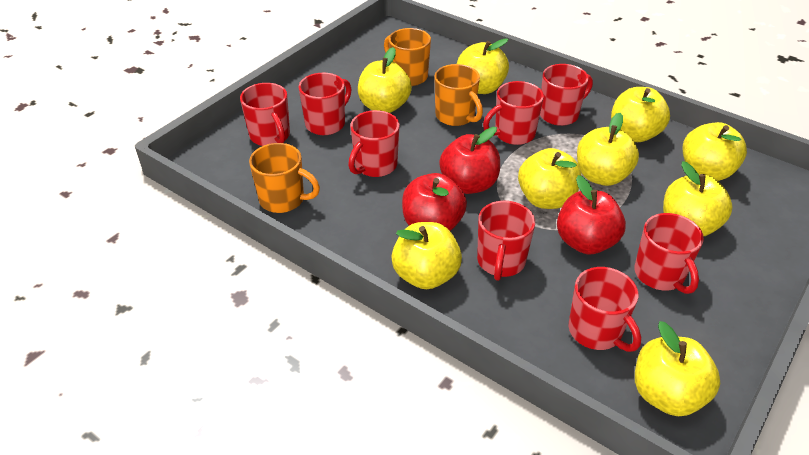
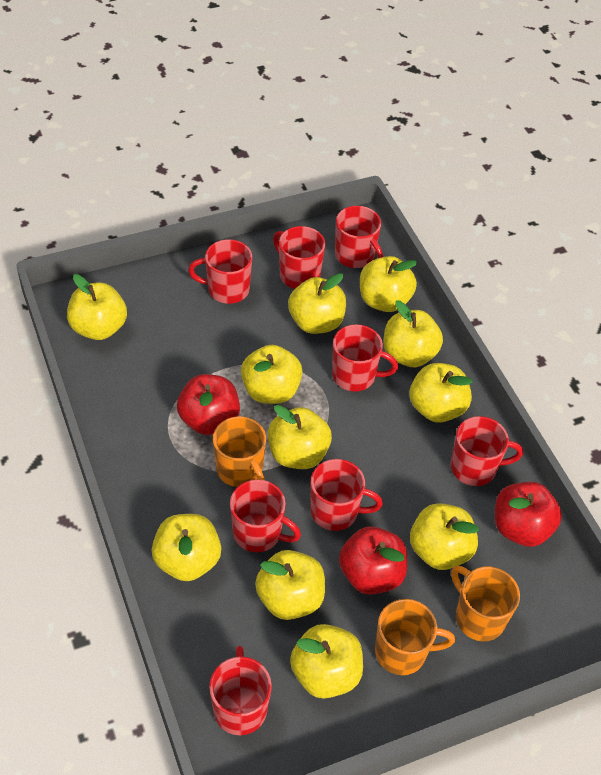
yellow apple: 9 -> 11

